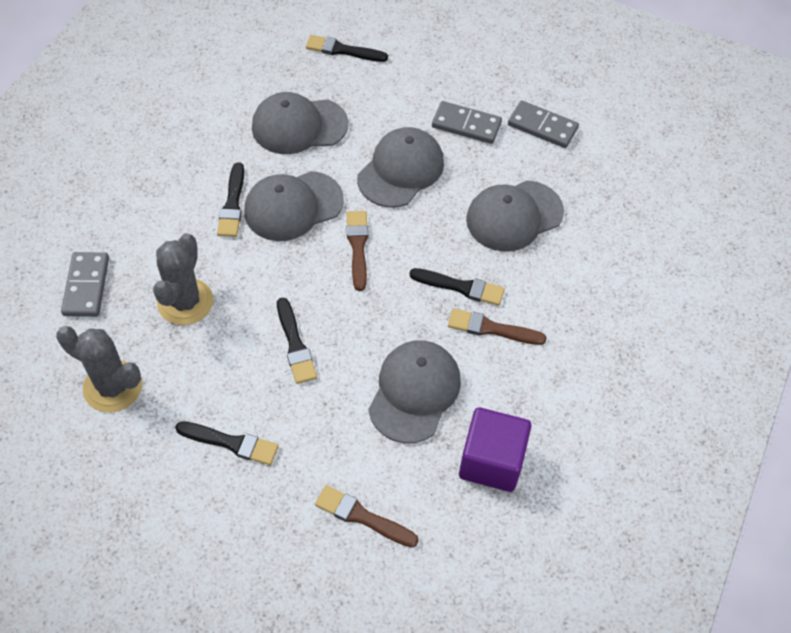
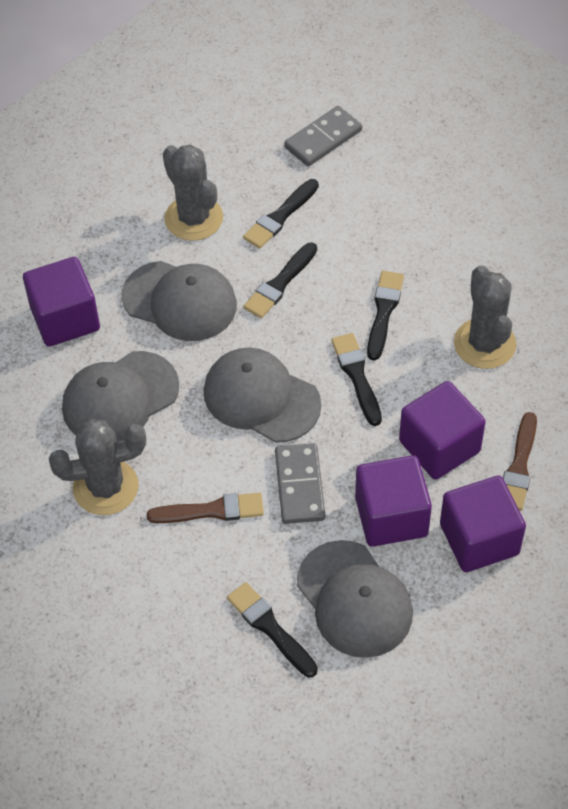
brown brush: 3 -> 2
grey cactus: 2 -> 3
grey cap: 5 -> 4
grey domino: 3 -> 2
purple cube: 1 -> 4

